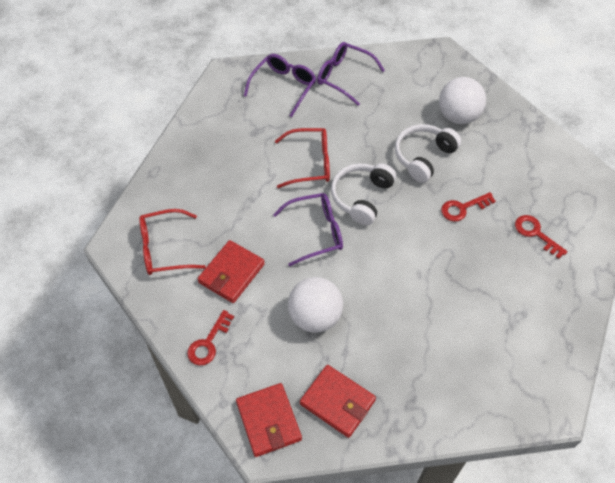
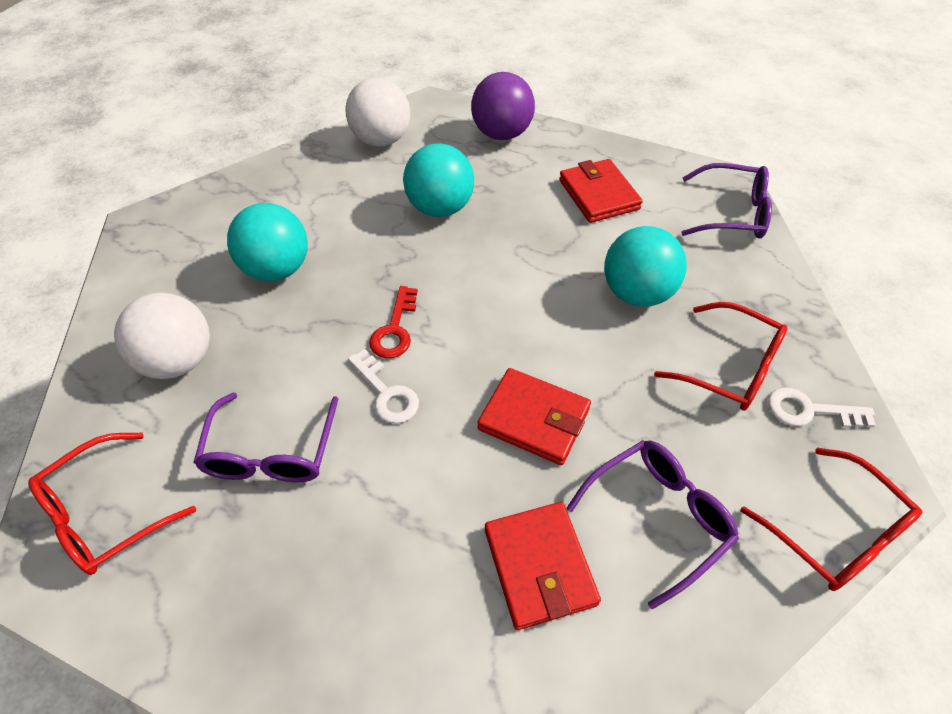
purple ball: 0 -> 1
red glasses: 2 -> 3
red key: 3 -> 1
turquoise ball: 0 -> 3
white headphones: 2 -> 0
white key: 0 -> 2

